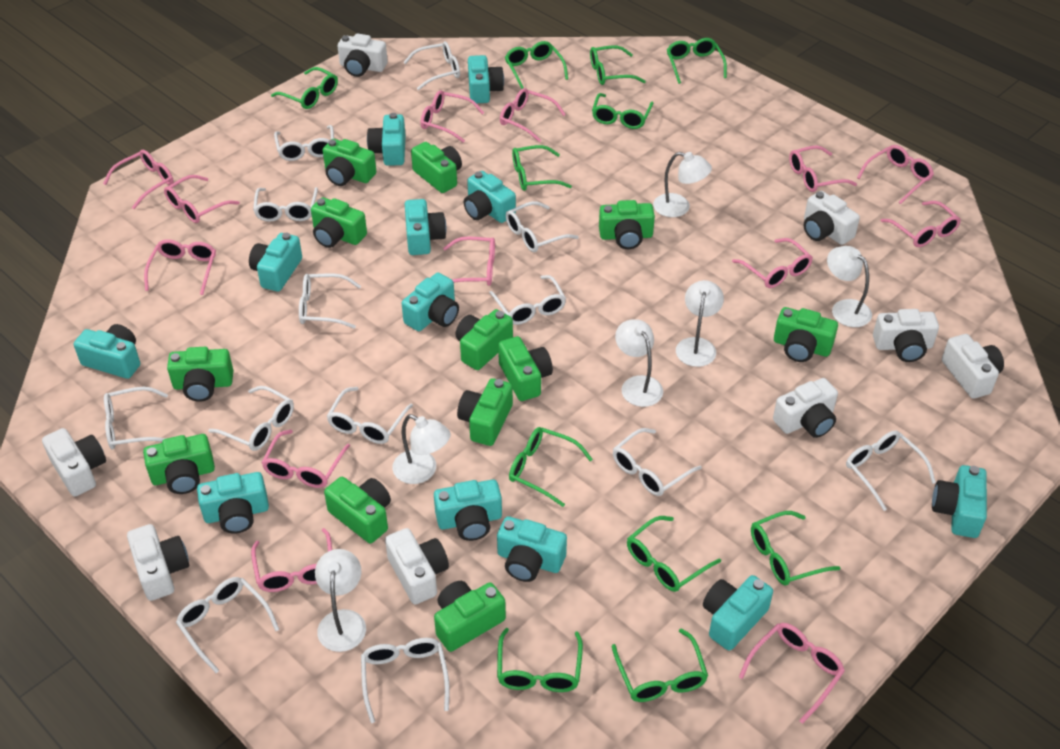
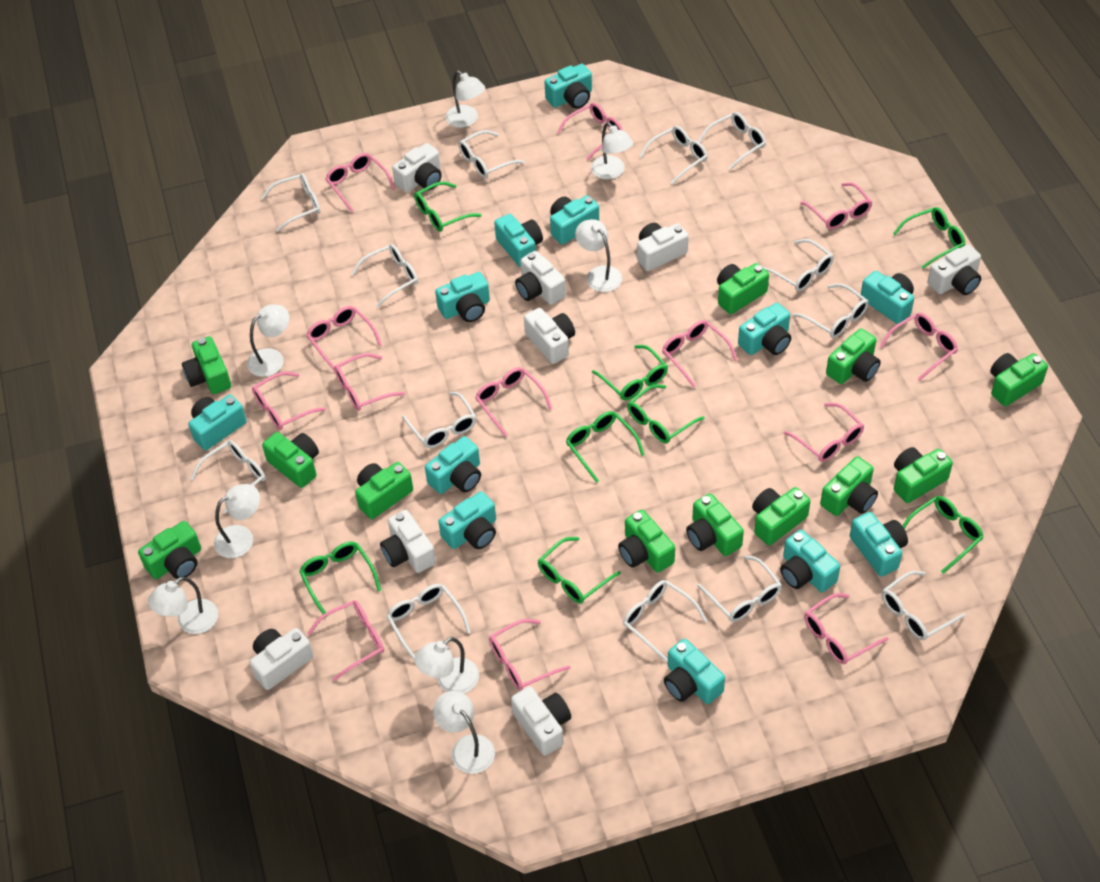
green glasses: 11 -> 8
white lamp: 6 -> 8

